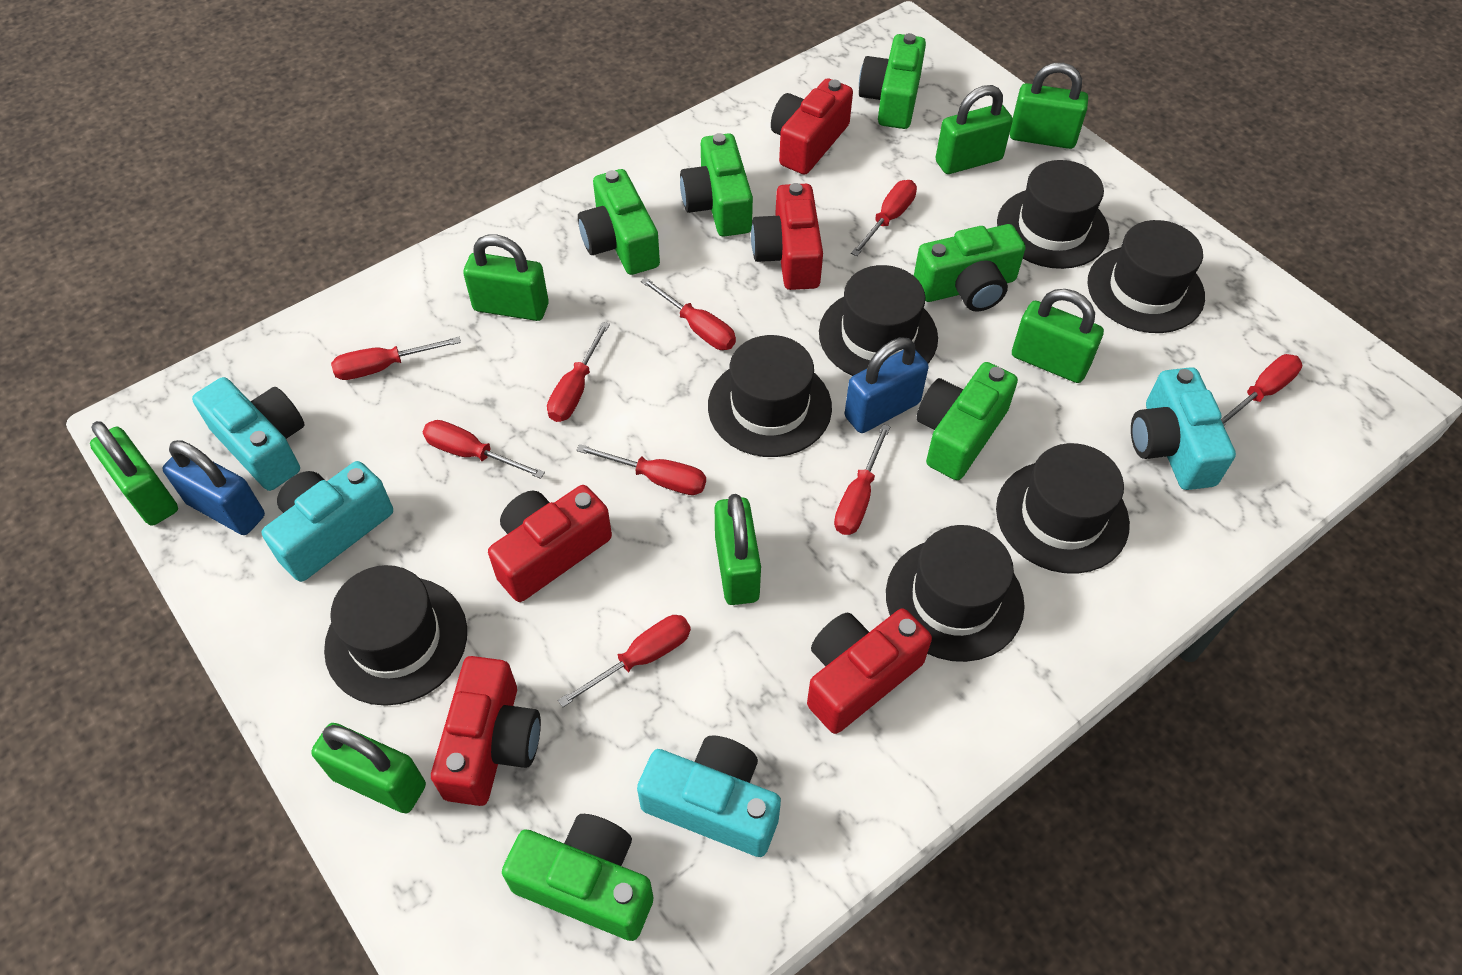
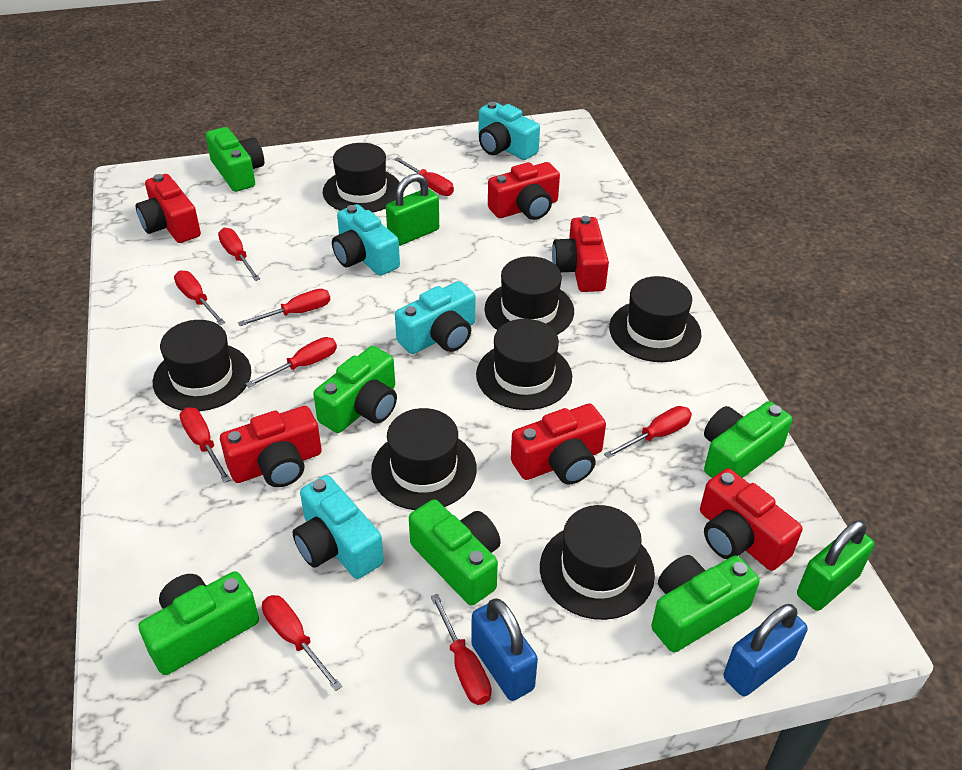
green padlock: 7 -> 2
red camera: 5 -> 6

